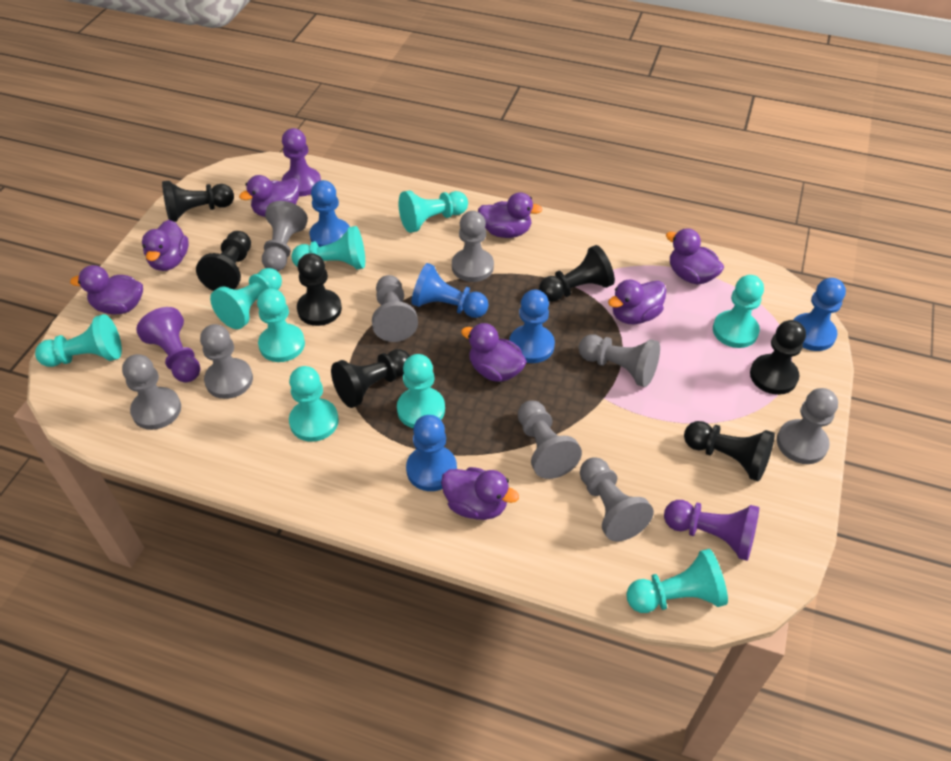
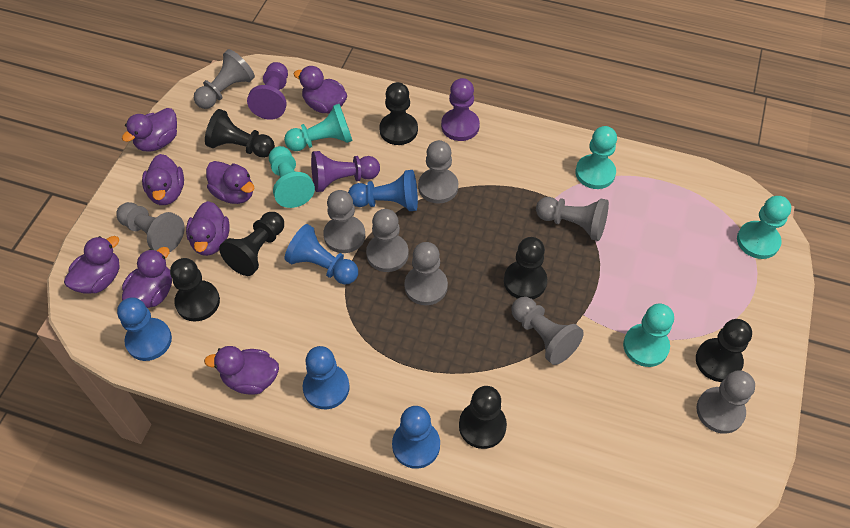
turquoise pawn: 9 -> 5

